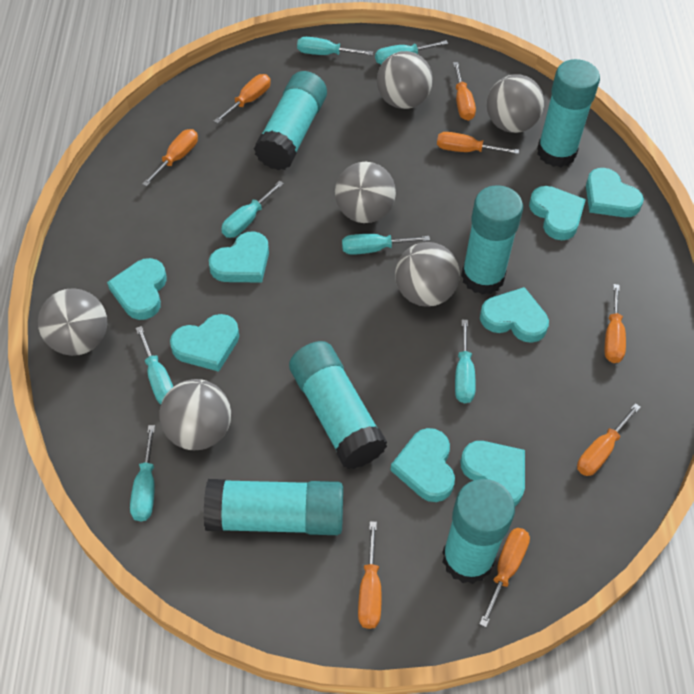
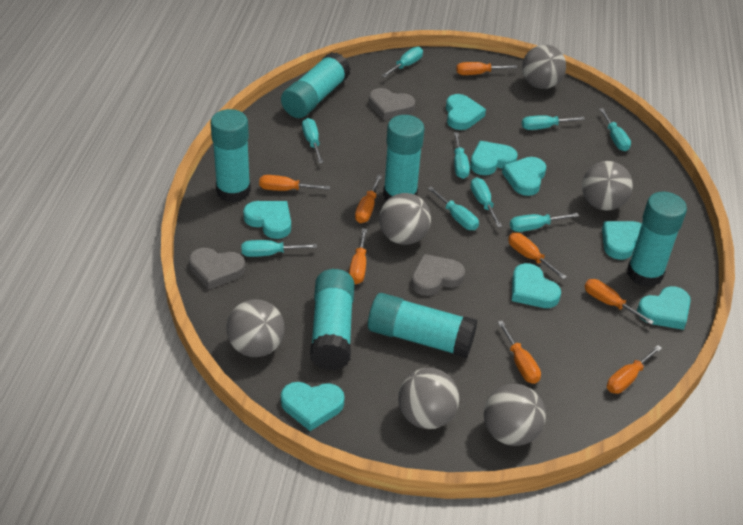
grey heart: 0 -> 3
turquoise screwdriver: 7 -> 9

